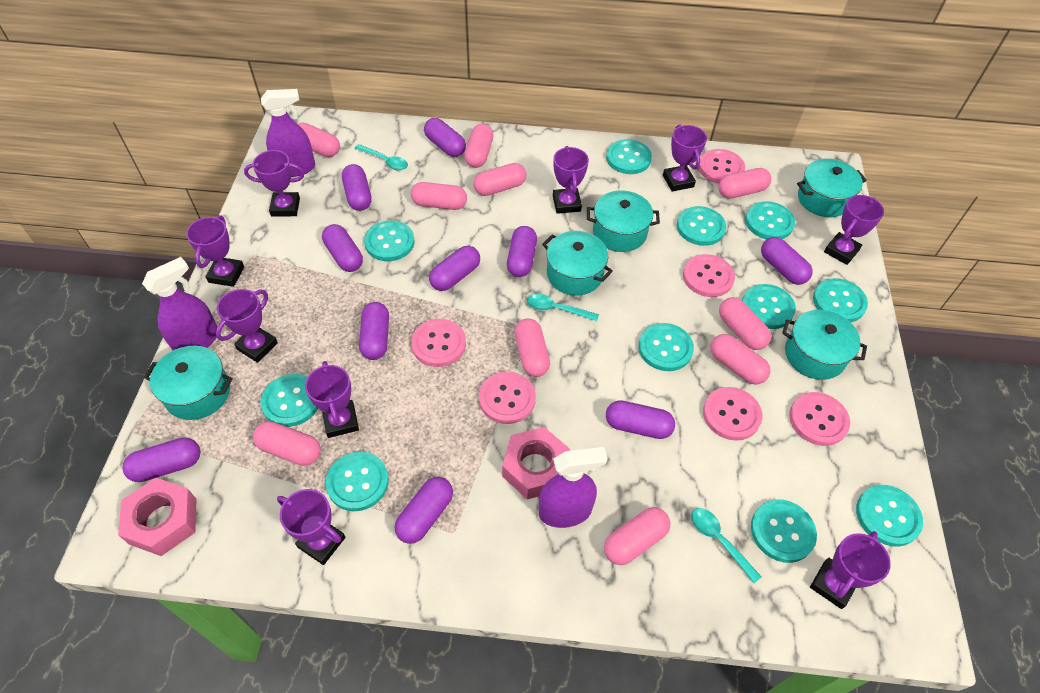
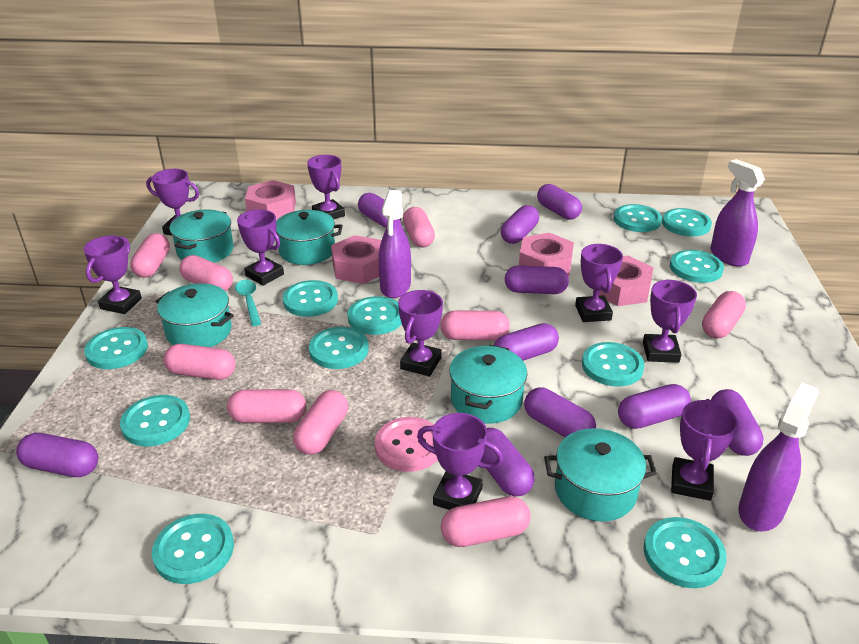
pink button: 6 -> 1
pink capsule: 10 -> 9
pink nut: 2 -> 4
turquoise spoon: 3 -> 1

